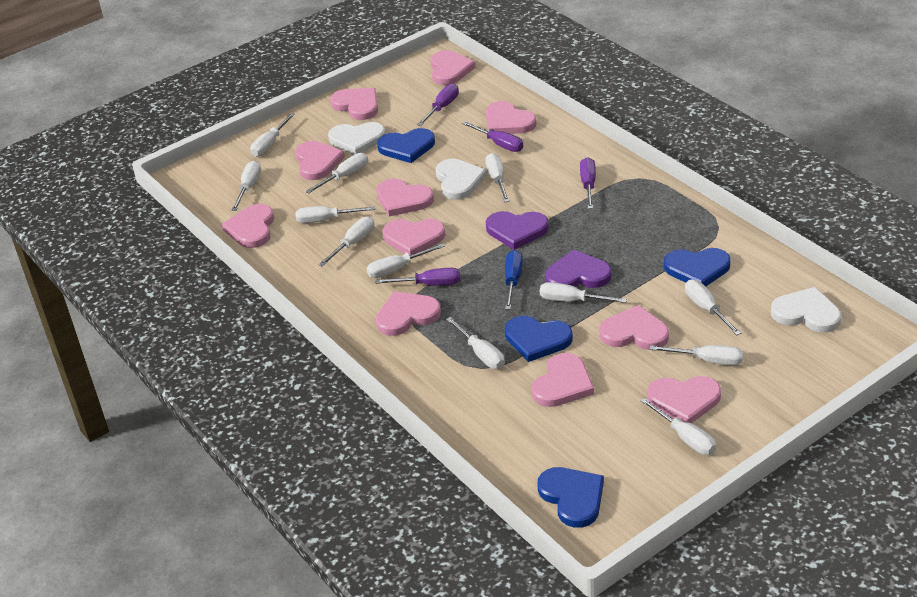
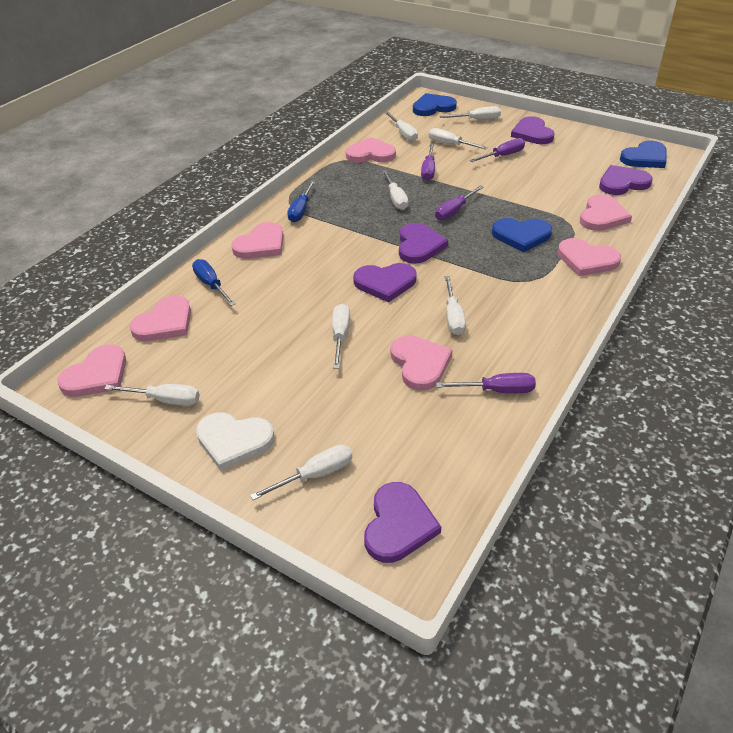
blue heart: 4 -> 3
blue screwdriver: 1 -> 2
pink heart: 11 -> 7
purple heart: 2 -> 5
white heart: 3 -> 1
white screwdriver: 12 -> 8

